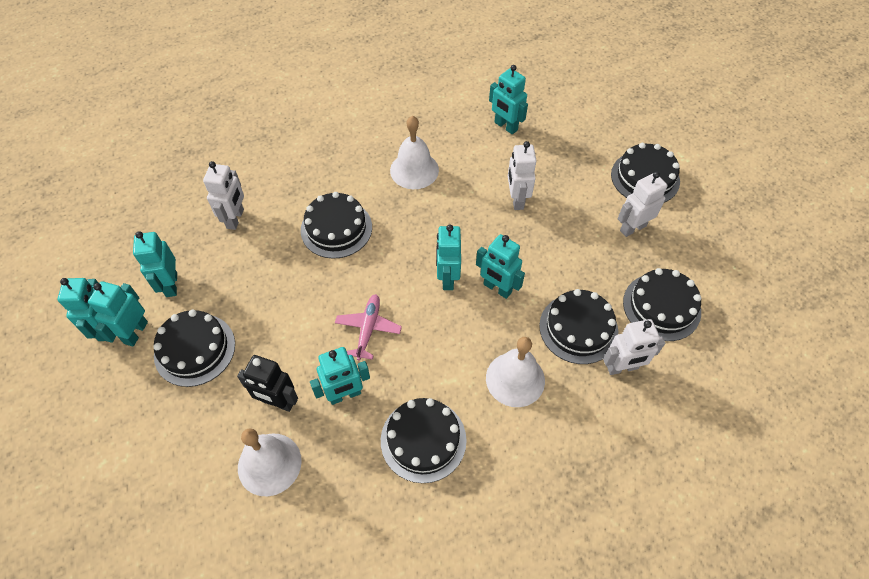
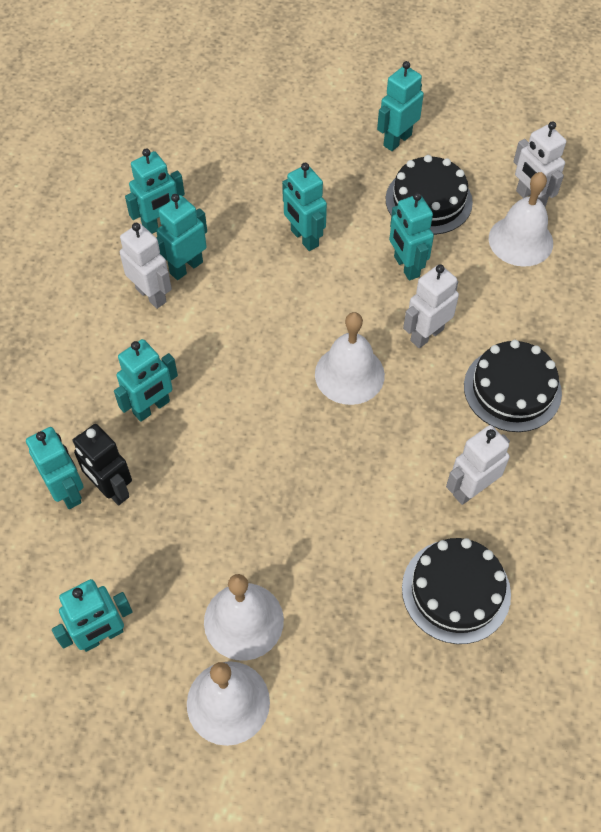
black cake: 6 -> 3
pink plane: 1 -> 0
turquoise robot: 7 -> 8
white bell: 3 -> 4

